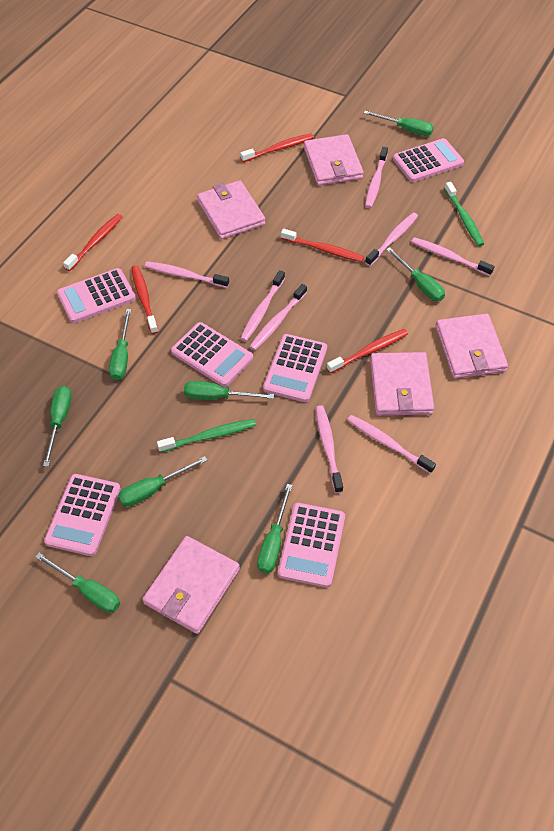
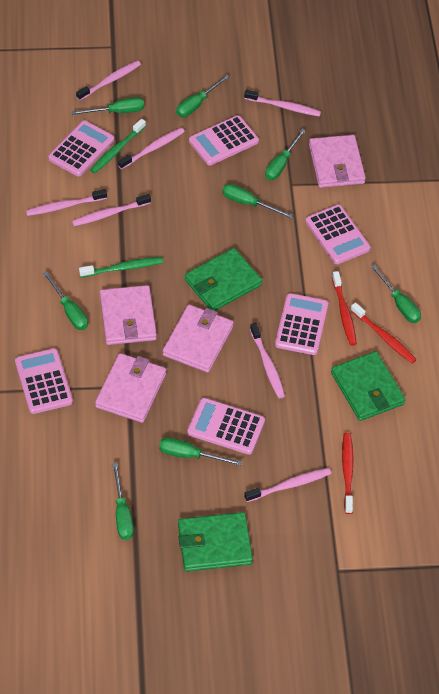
green wallet: 0 -> 3
pink toothbrush: 8 -> 7
pink wallet: 5 -> 4
red toothbrush: 5 -> 3

